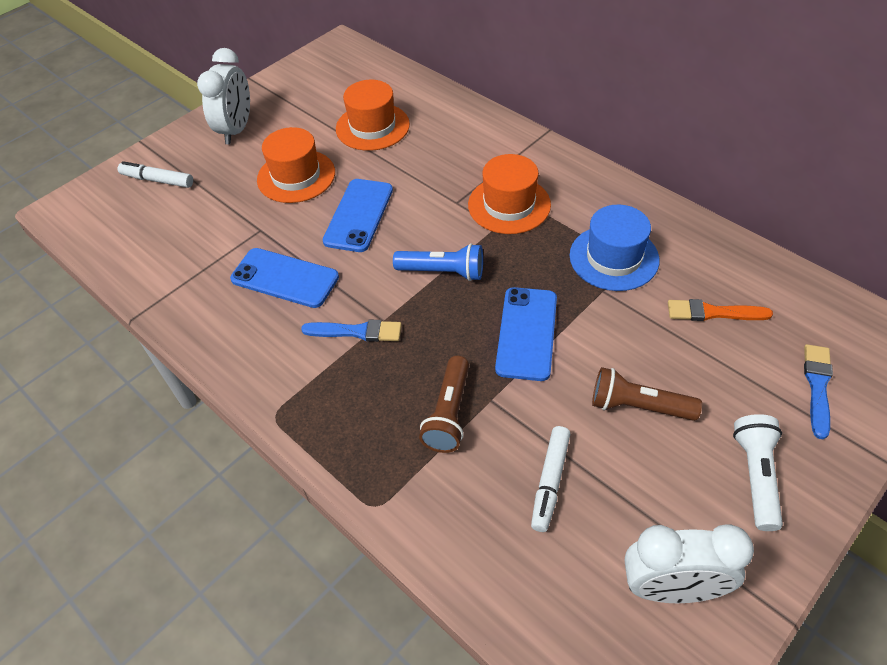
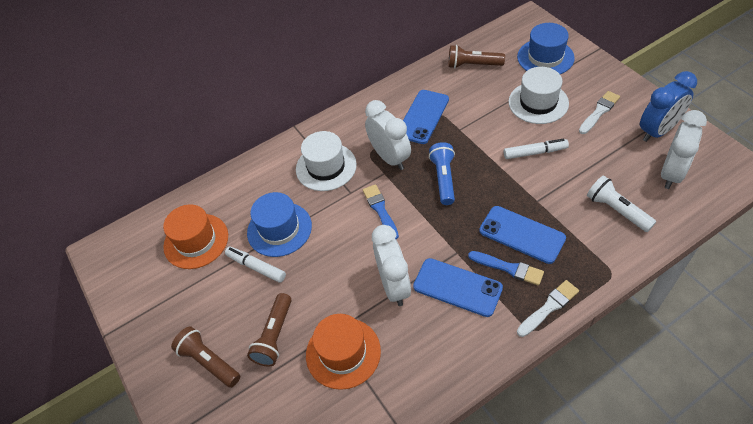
blue clock: 0 -> 1
blue hat: 1 -> 2
brown flashlight: 2 -> 3
orange brush: 1 -> 0
orange hat: 3 -> 2
white brush: 0 -> 2
white clock: 2 -> 3
white hat: 0 -> 2

